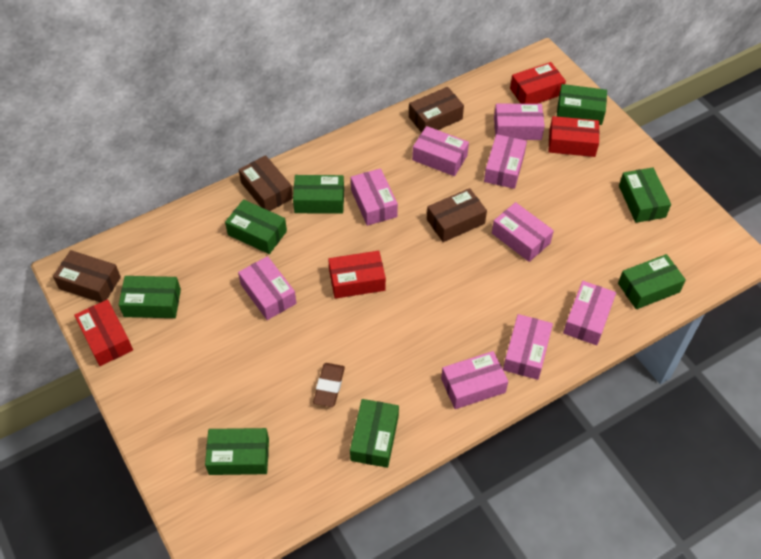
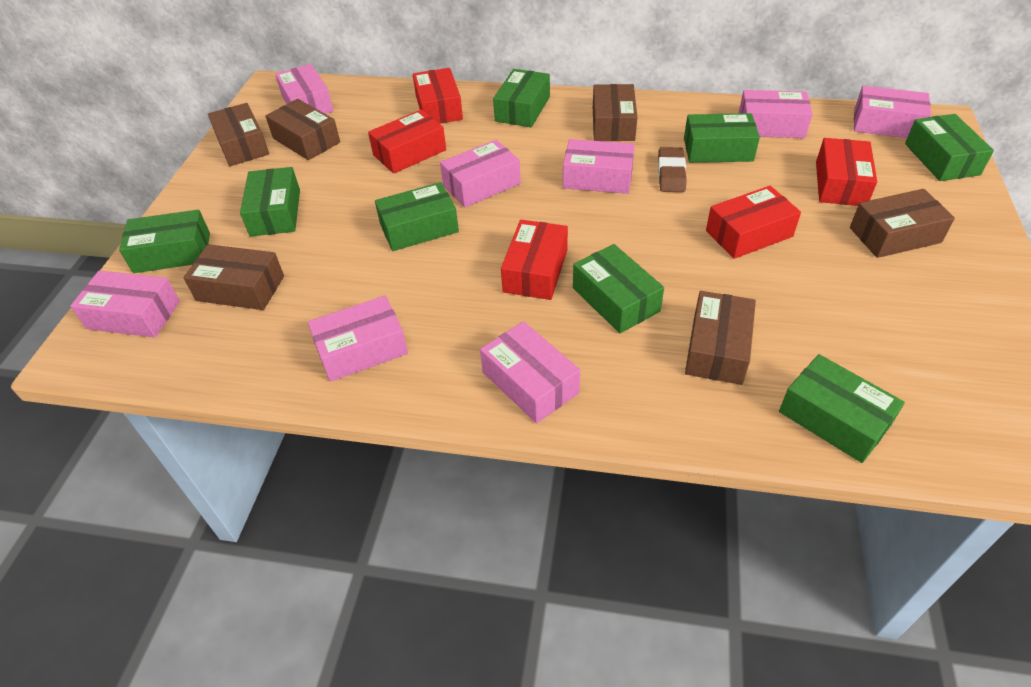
brown box: 4 -> 6
pink box: 9 -> 8
red box: 4 -> 5

